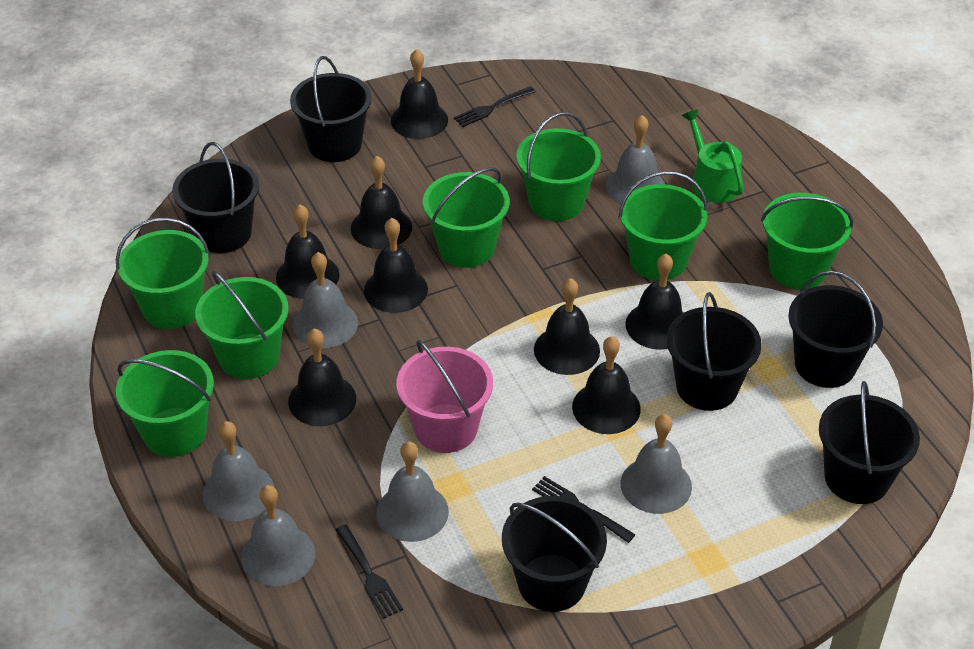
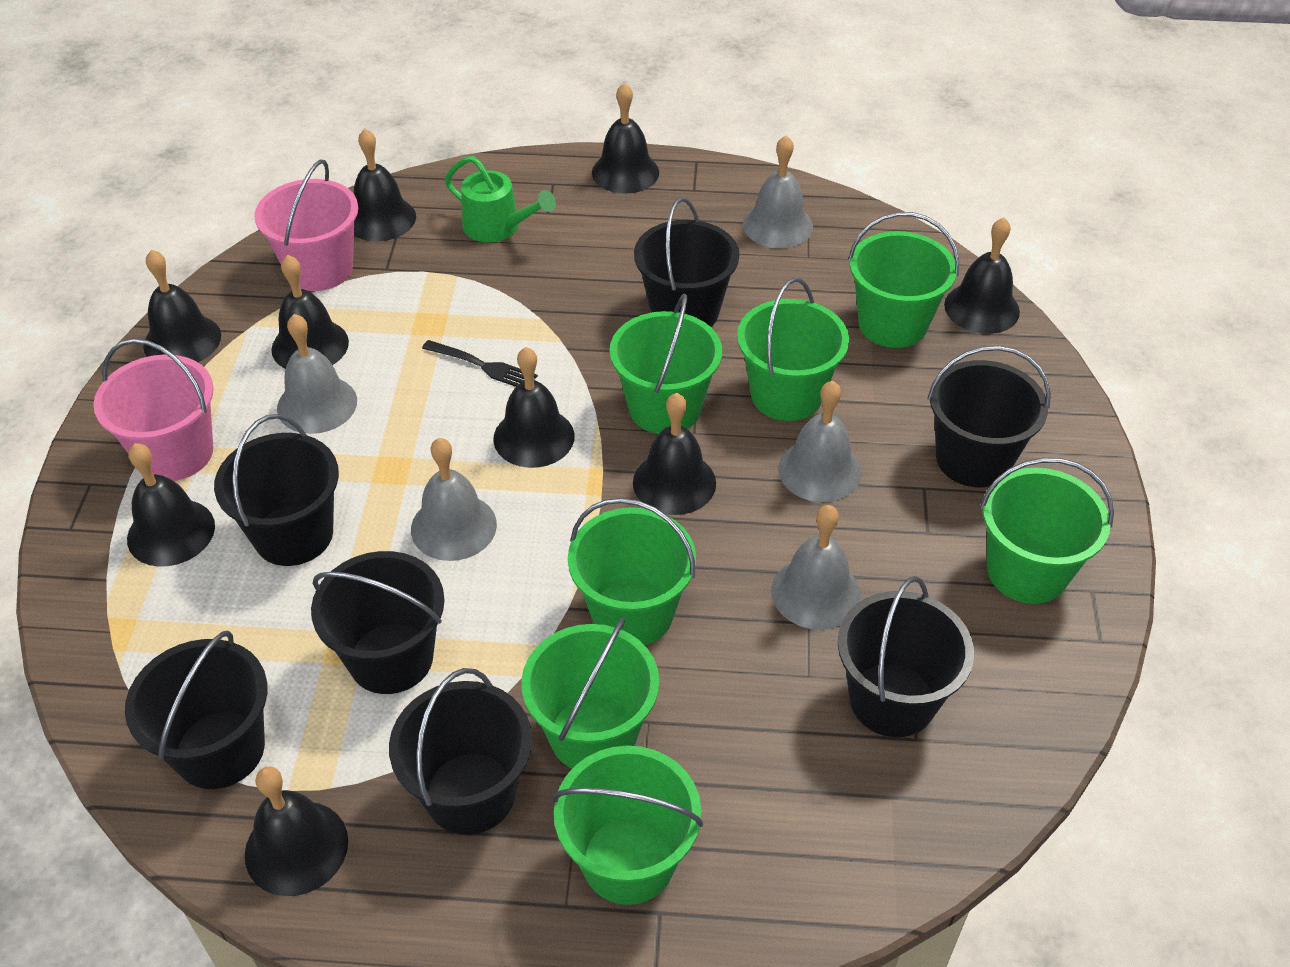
black bell: 8 -> 9
black bucket: 6 -> 7
black fork: 3 -> 1
grey bell: 6 -> 5
pink bucket: 1 -> 2

